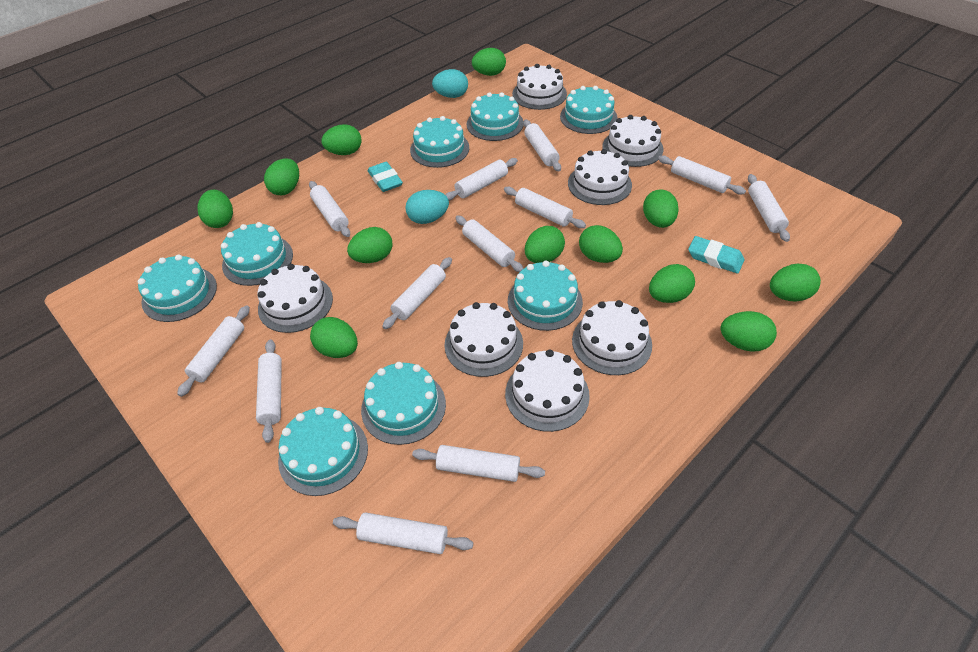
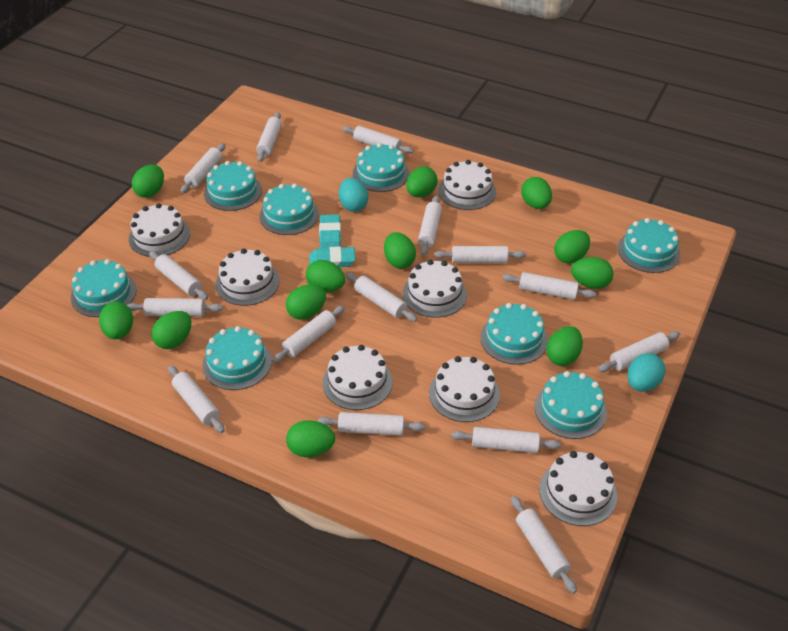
white rolling pin: 12 -> 15

